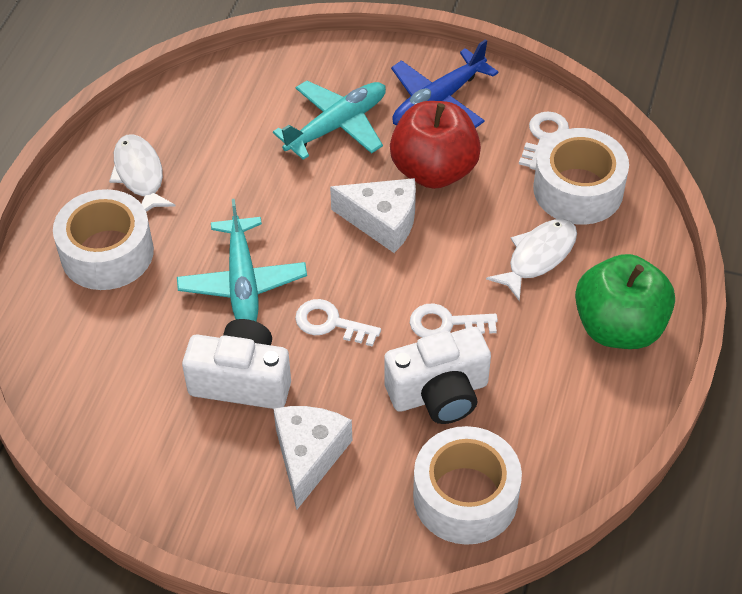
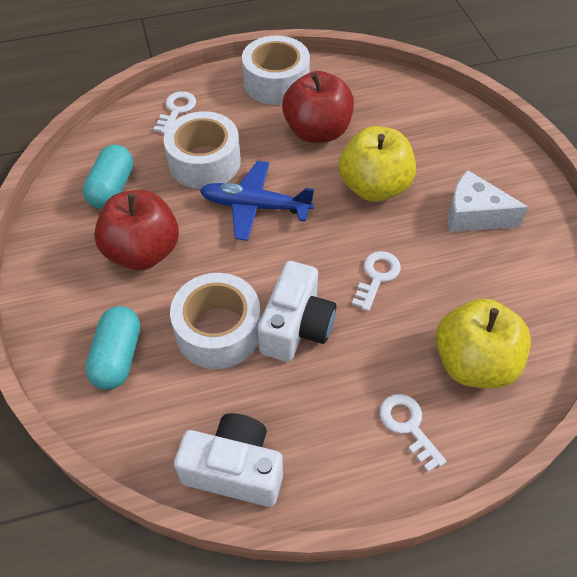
green apple: 1 -> 0
red apple: 1 -> 2
turquoise capsule: 0 -> 2
turquoise plane: 2 -> 0
white cheese: 2 -> 1
white fish: 2 -> 0
yellow apple: 0 -> 2

